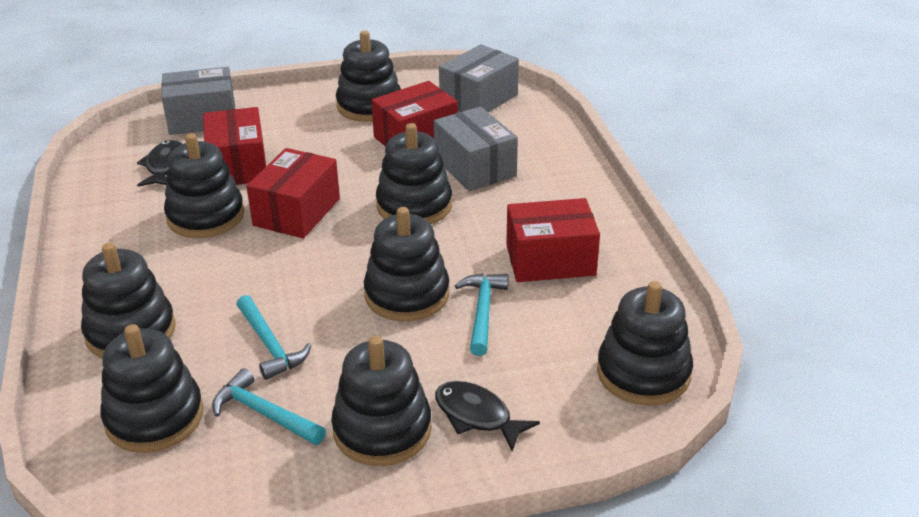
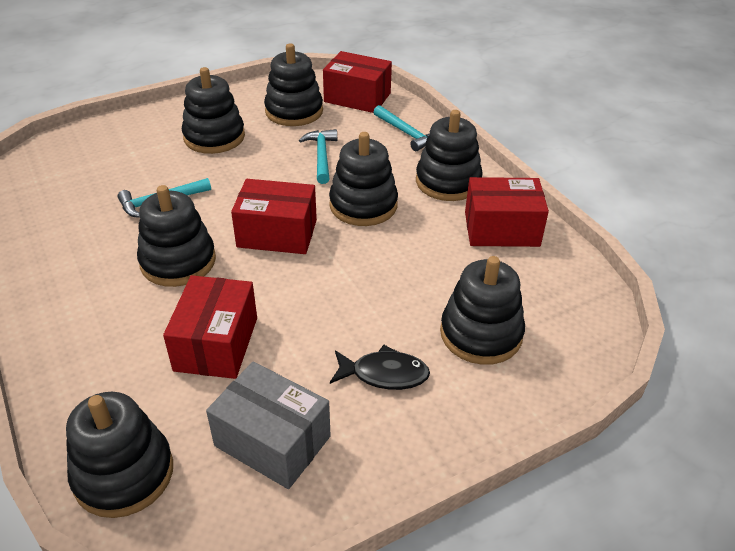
black fish: 2 -> 1
black stacking toy: 8 -> 7
grey box: 3 -> 1

